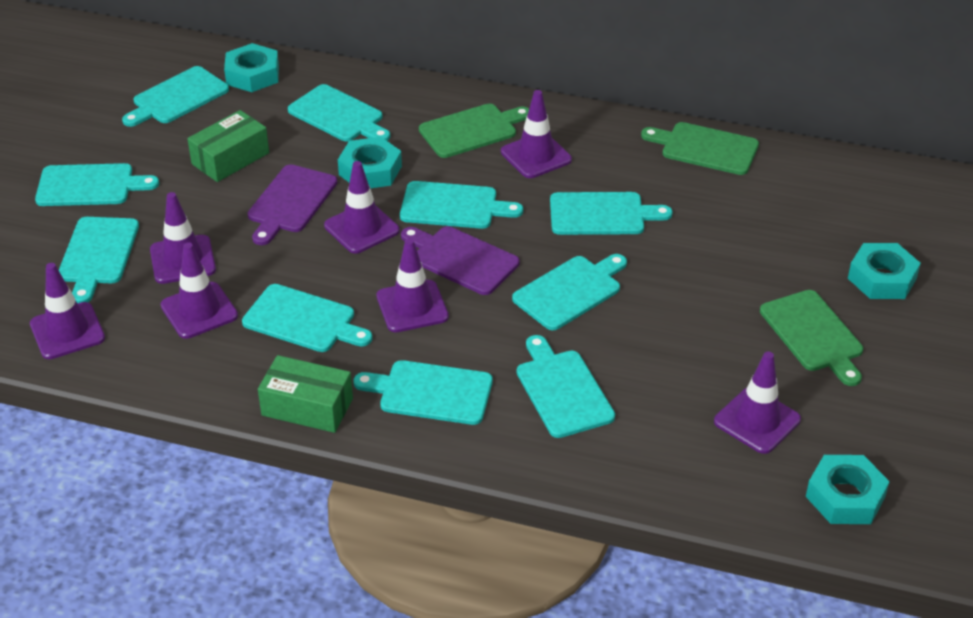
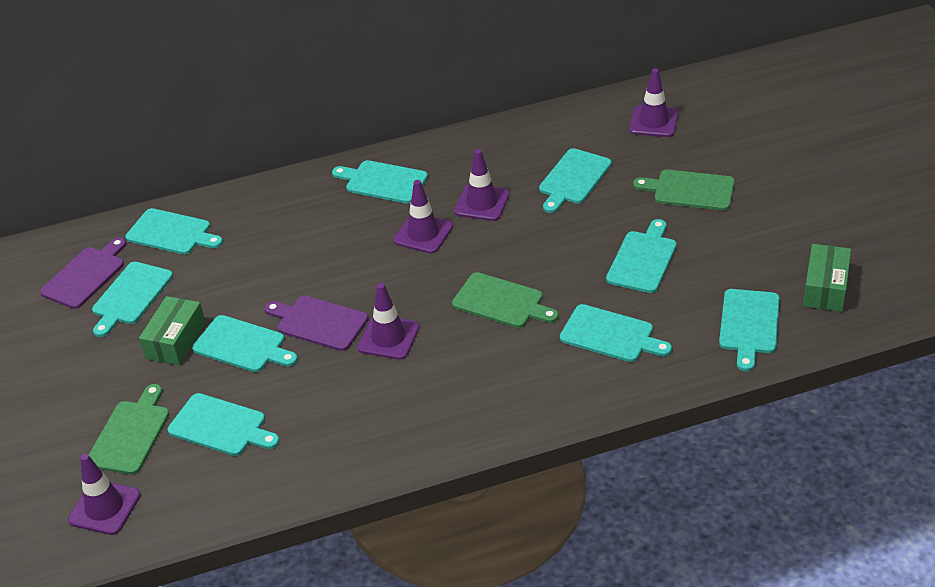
purple traffic cone: 7 -> 5
turquoise cutting board: 10 -> 9
turquoise nut: 4 -> 0

